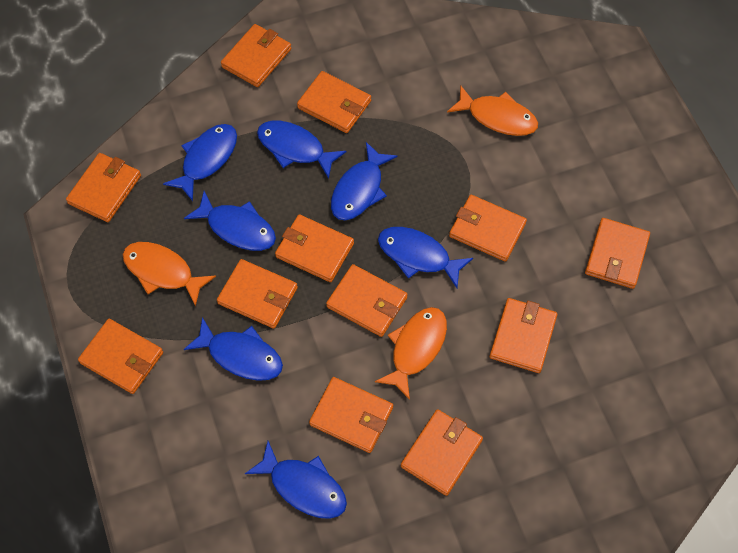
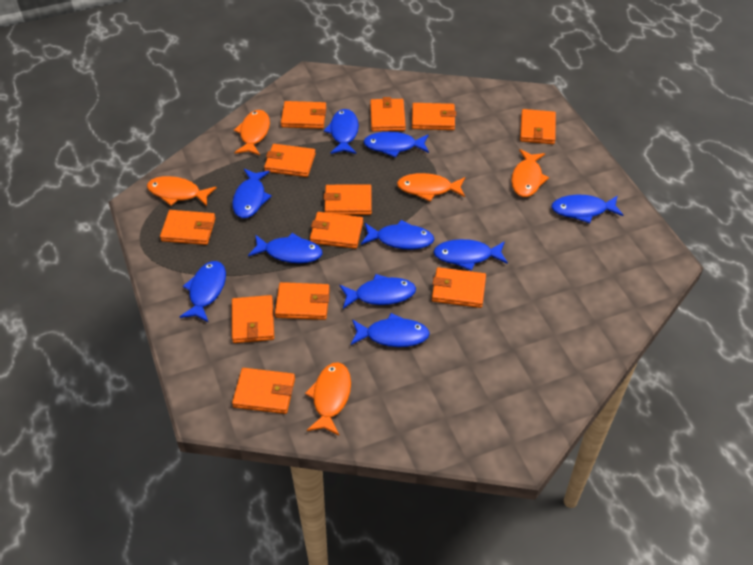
blue fish: 7 -> 10
orange fish: 3 -> 5

